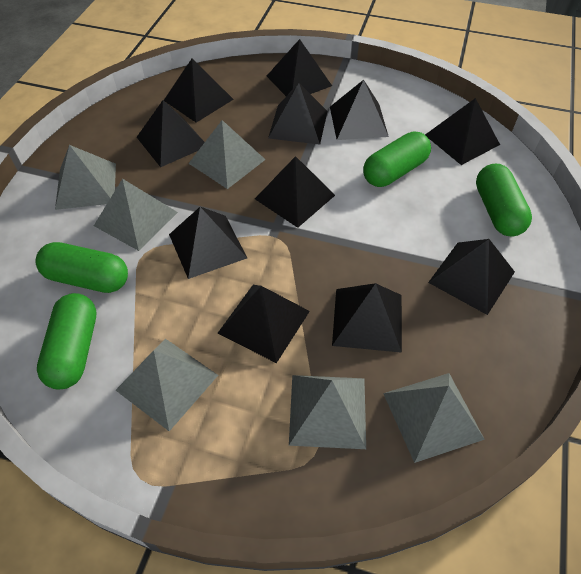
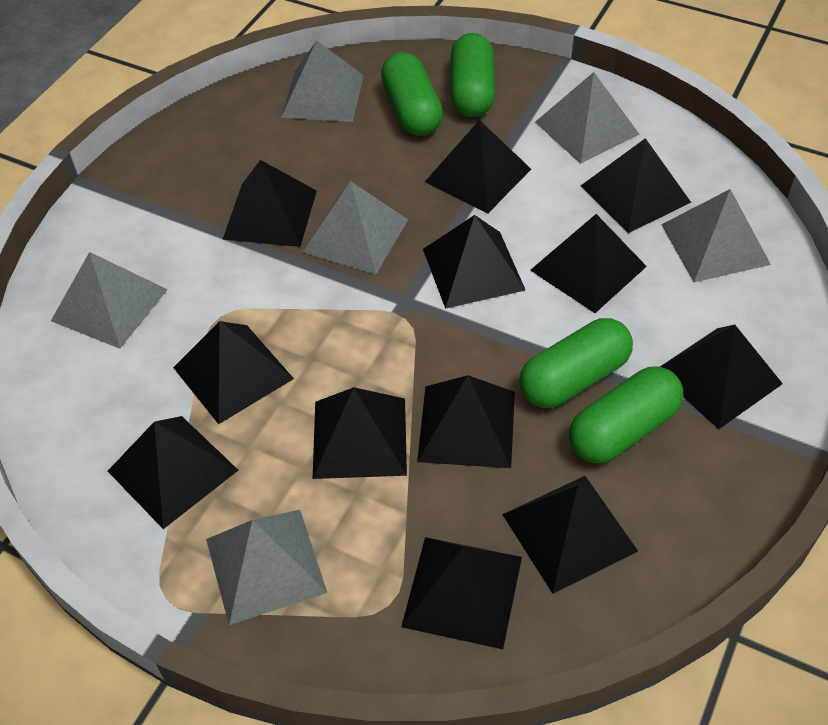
black pyramid: 11 -> 12

